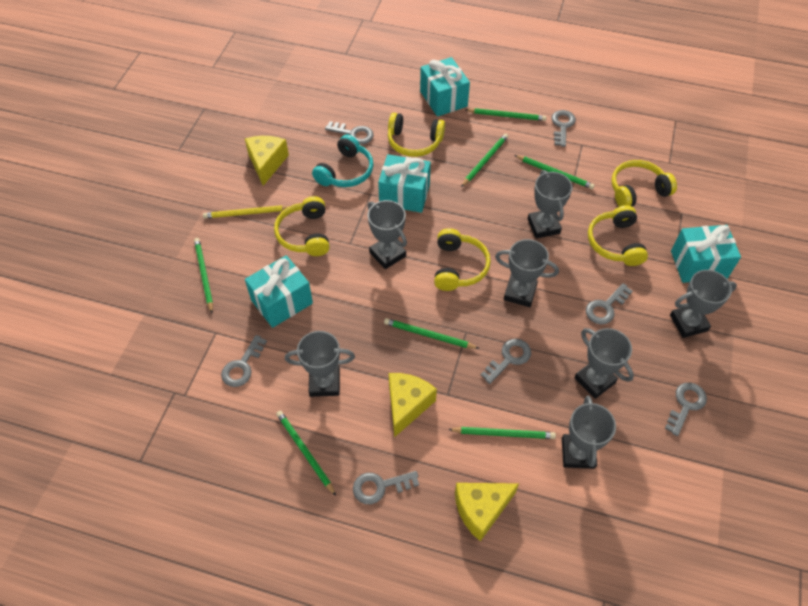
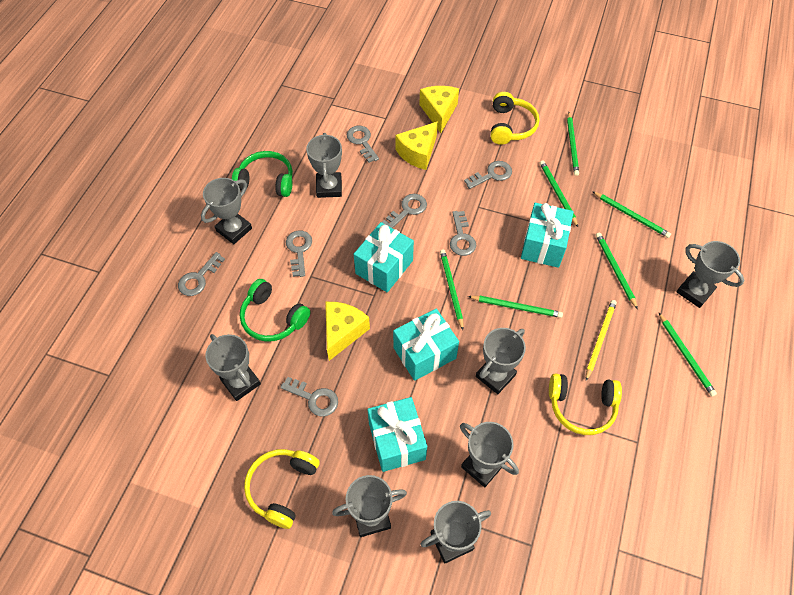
green headphones: 0 -> 2
grey trophy: 7 -> 8
turquoise headphones: 1 -> 0
yellow headphones: 5 -> 3

